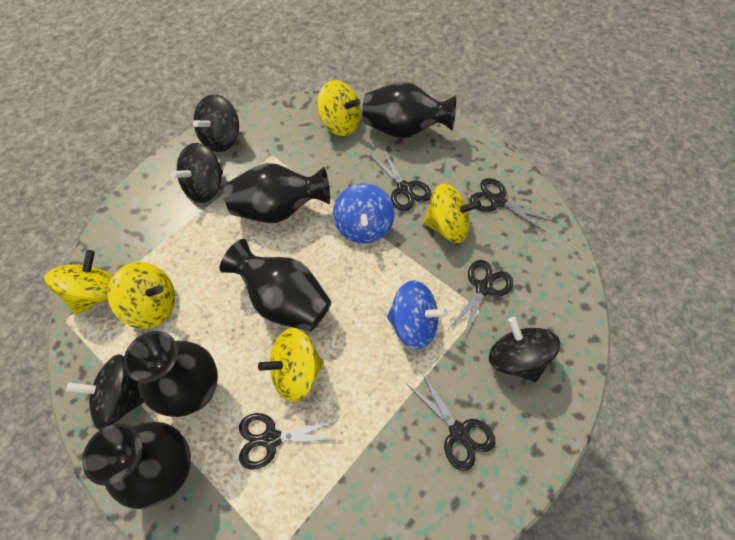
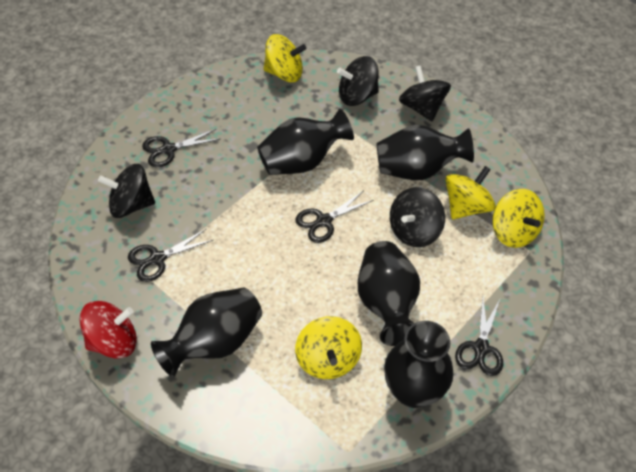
black scissors: 5 -> 4
blue spinning top: 2 -> 0
red spinning top: 0 -> 1
yellow spinning top: 5 -> 4

